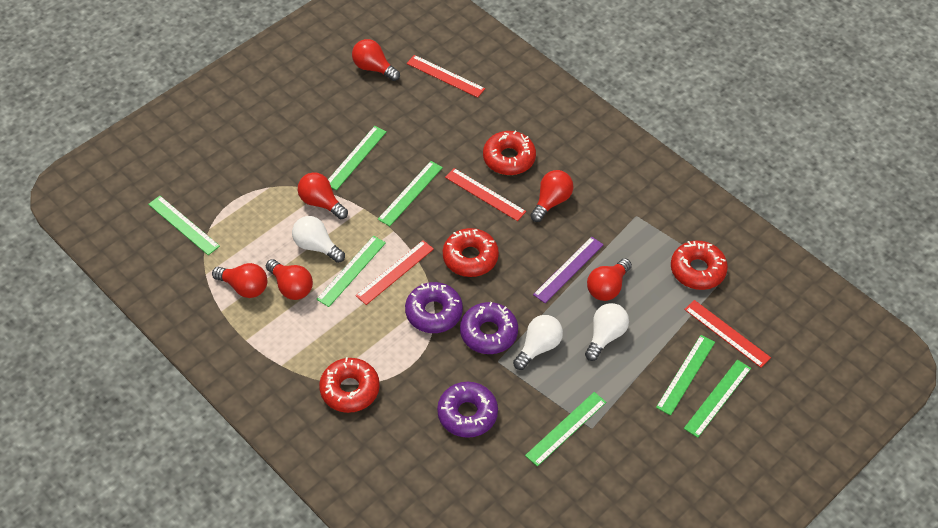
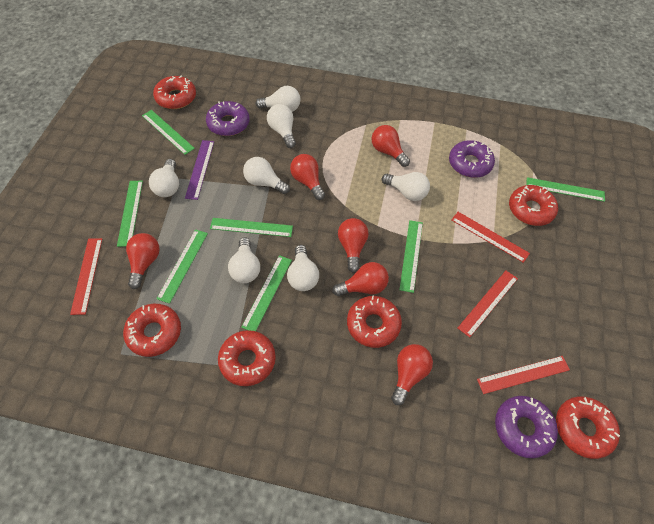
red donut: 4 -> 6
white light bulb: 3 -> 7

